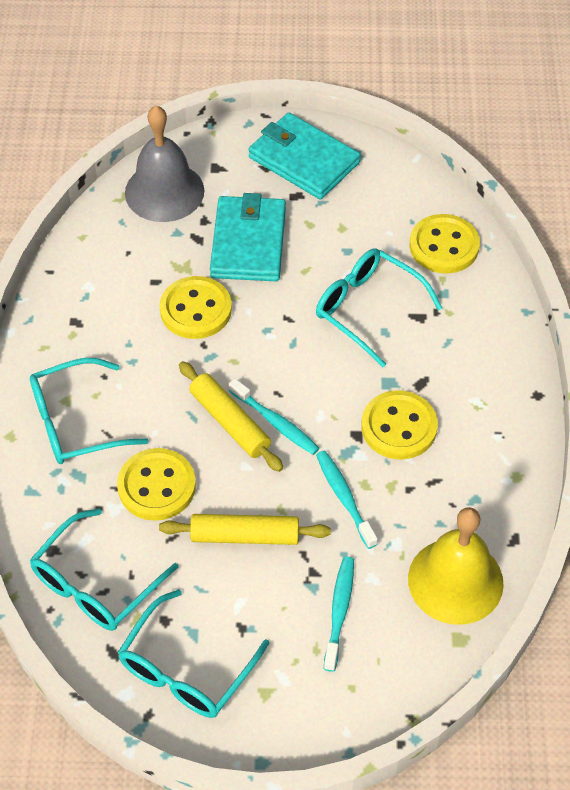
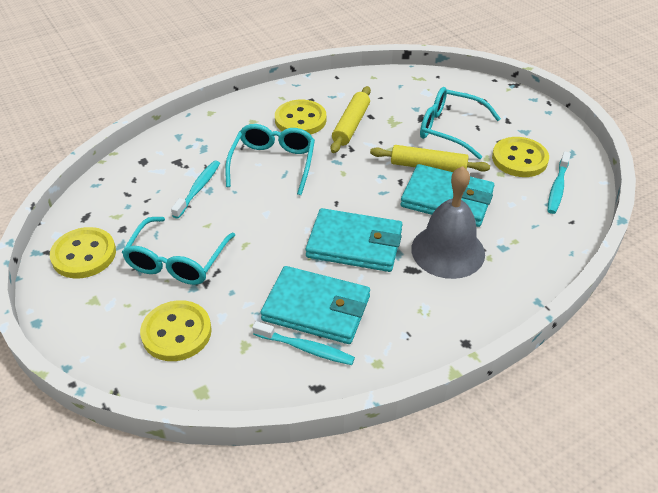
turquoise glasses: 4 -> 3
turquoise wallet: 2 -> 3
yellow bell: 1 -> 0

